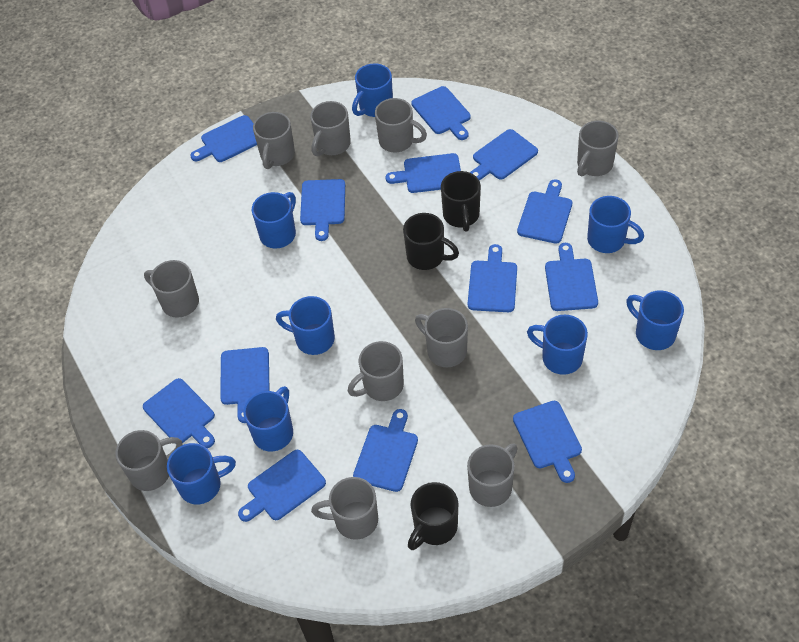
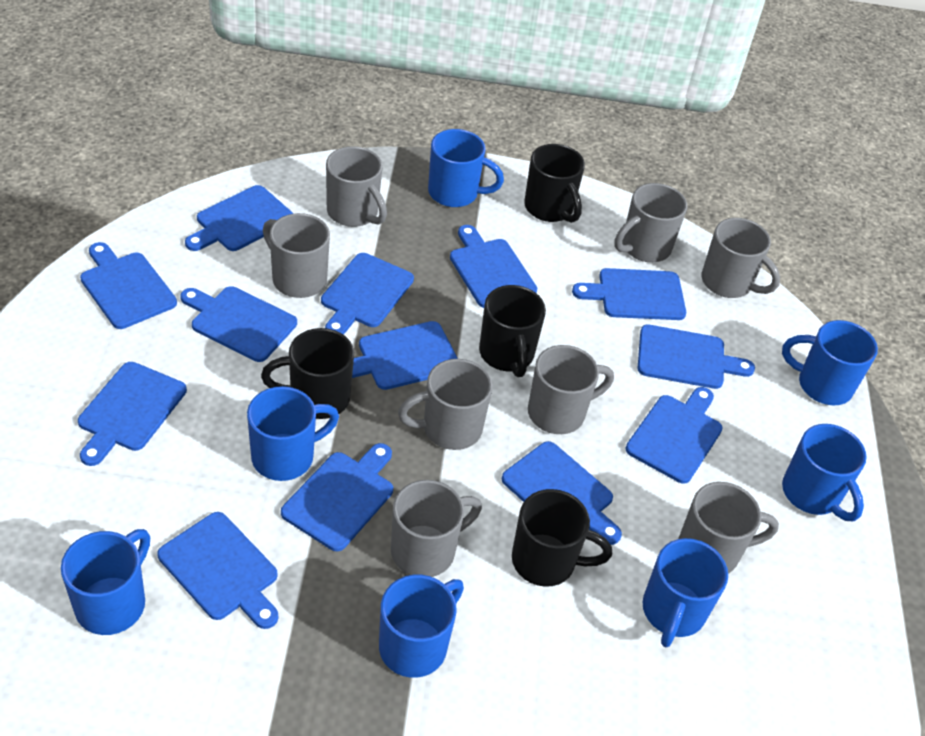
black mug: 3 -> 4
blue mug: 8 -> 7
grey mug: 10 -> 8

